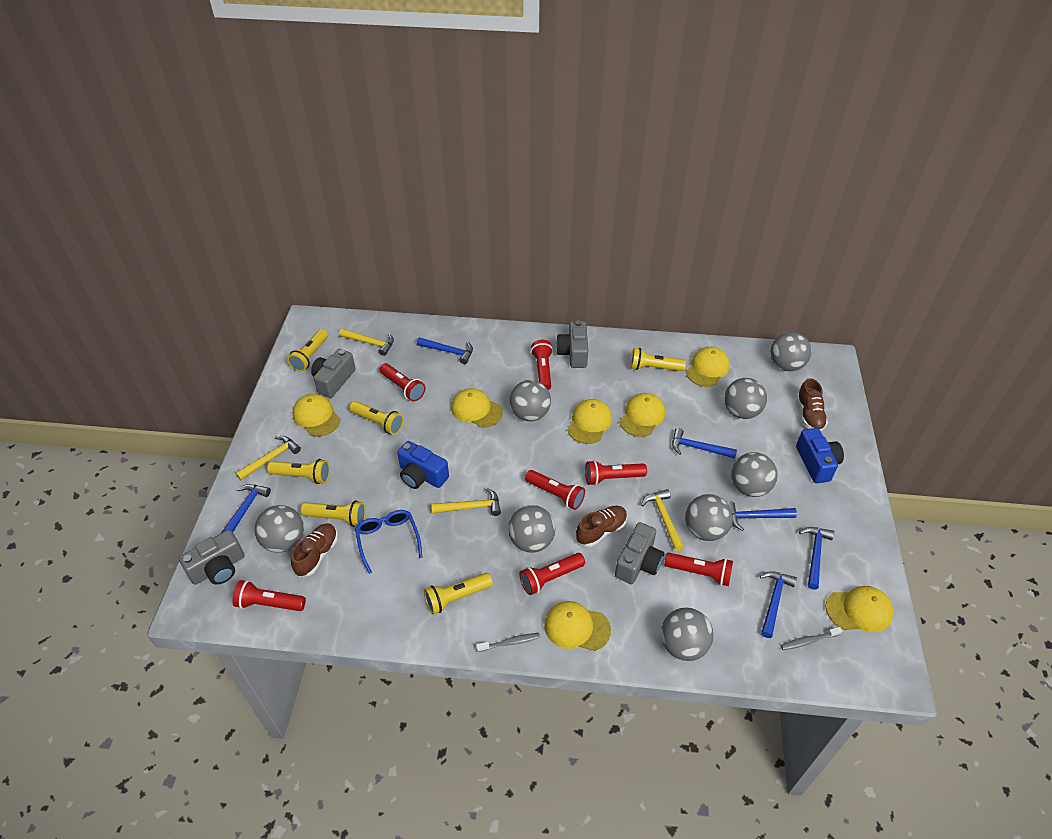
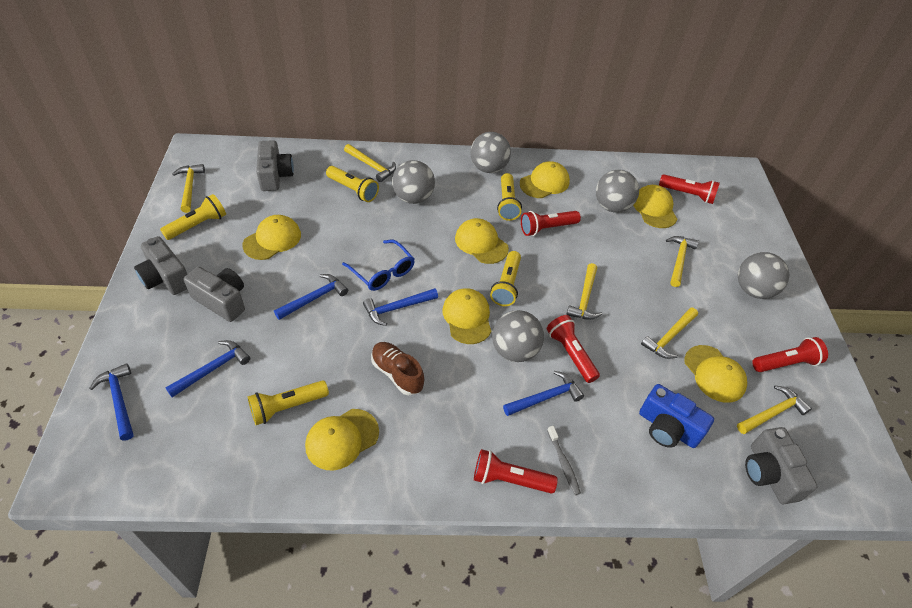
blue camera: 2 -> 1
blue hammer: 6 -> 5
brown shoe: 3 -> 1
grey ball: 8 -> 5
grey toothbrush: 2 -> 1
red flashlight: 7 -> 5
yellow flashlight: 6 -> 5
yellow hammer: 4 -> 6

